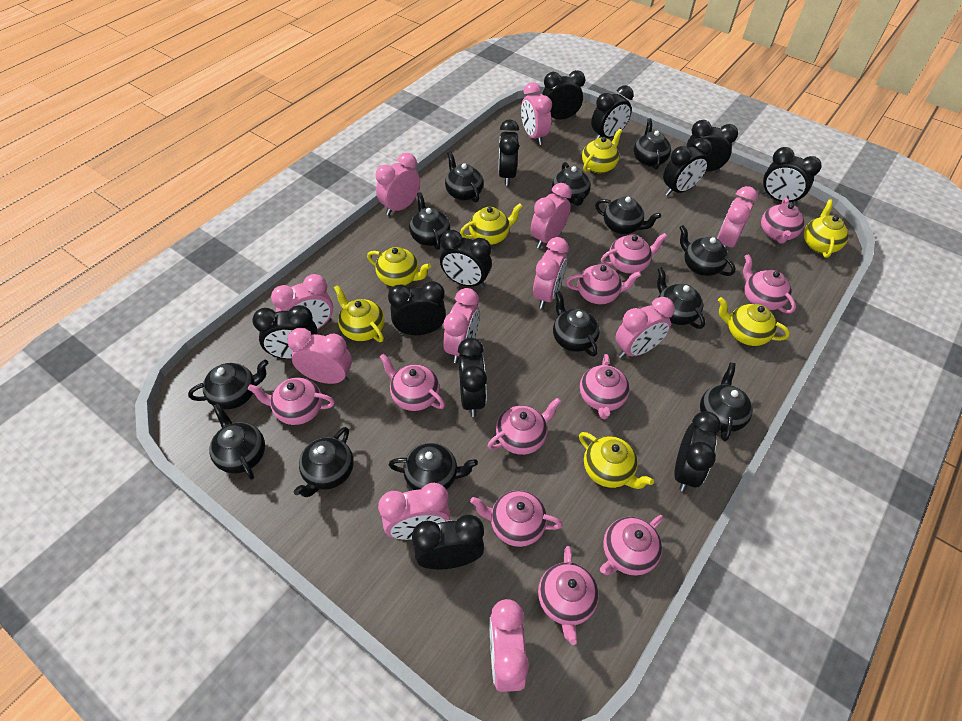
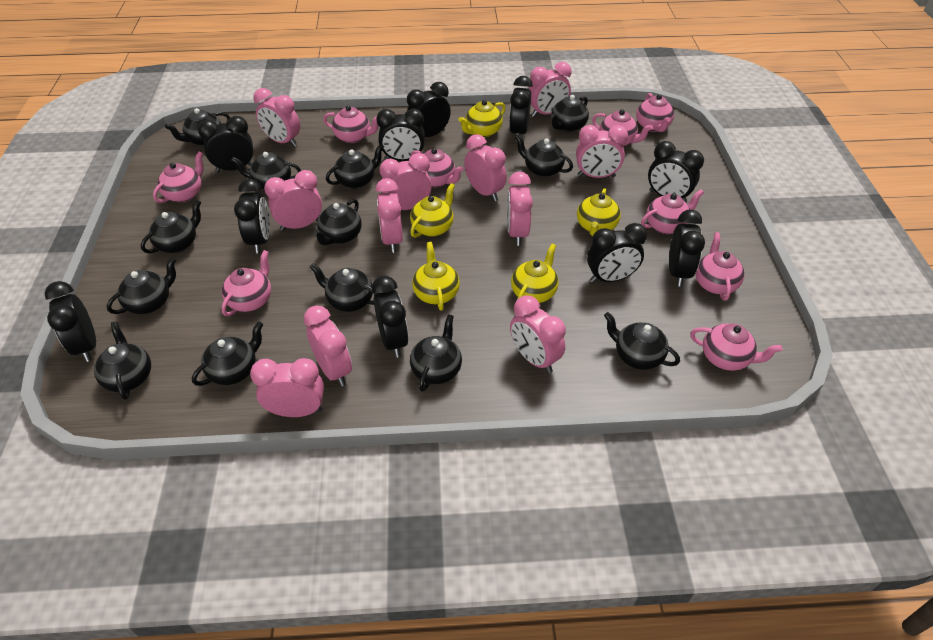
black clock: 12 -> 10
pink teapot: 11 -> 9
yellow teapot: 7 -> 5

